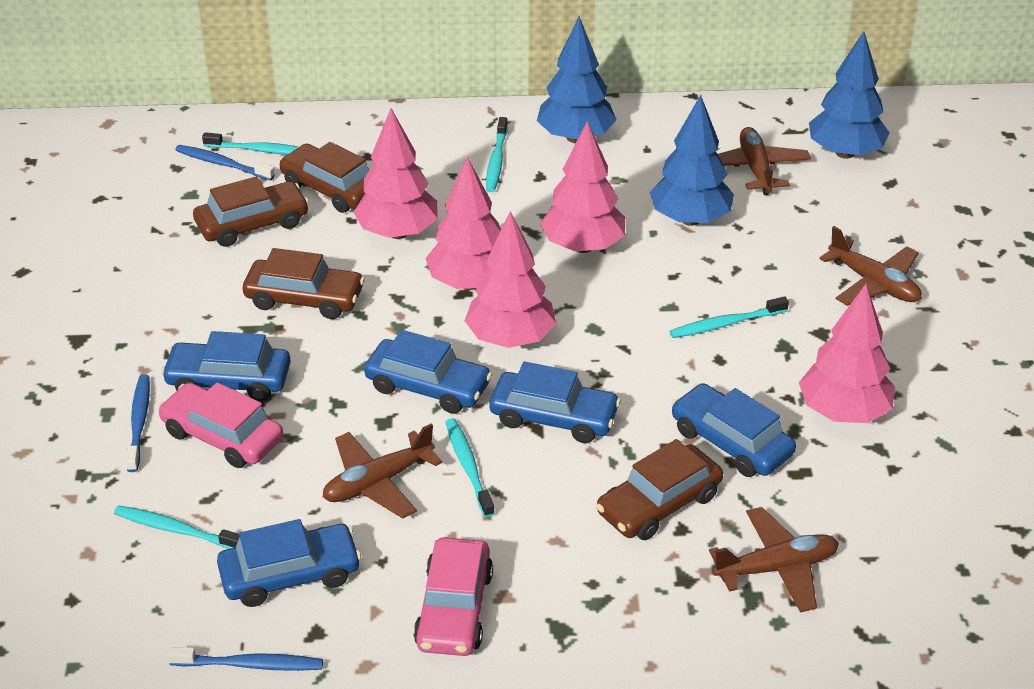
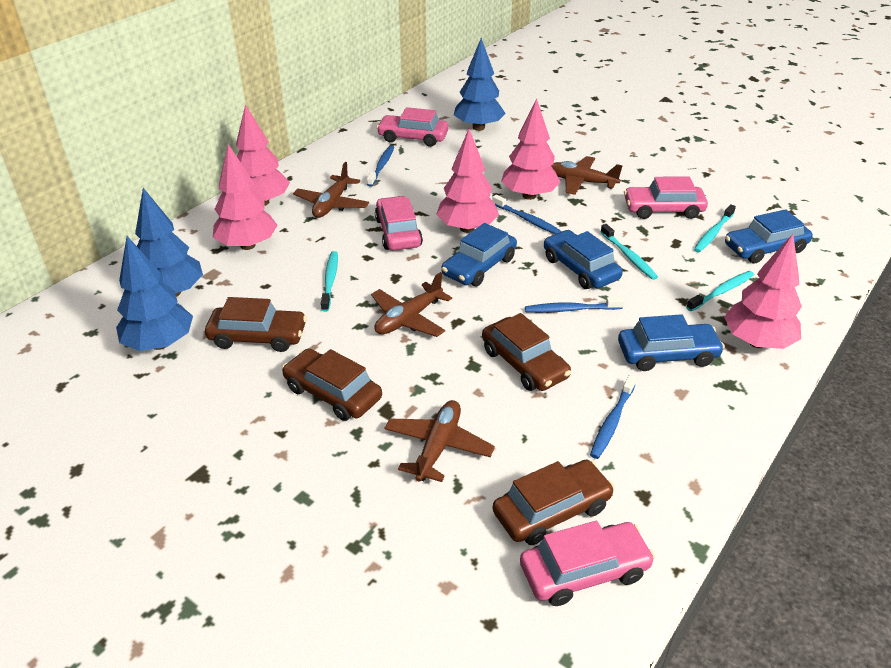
blue car: 5 -> 4
blue toothbrush: 3 -> 4
pink car: 2 -> 4
turquoise toothbrush: 5 -> 4

